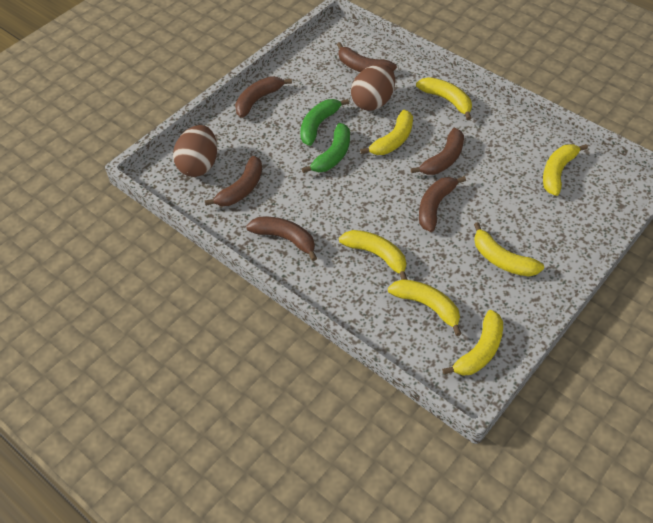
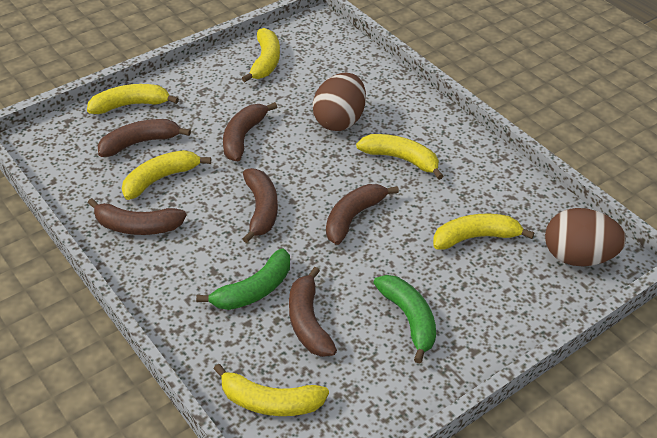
yellow banana: 7 -> 6

